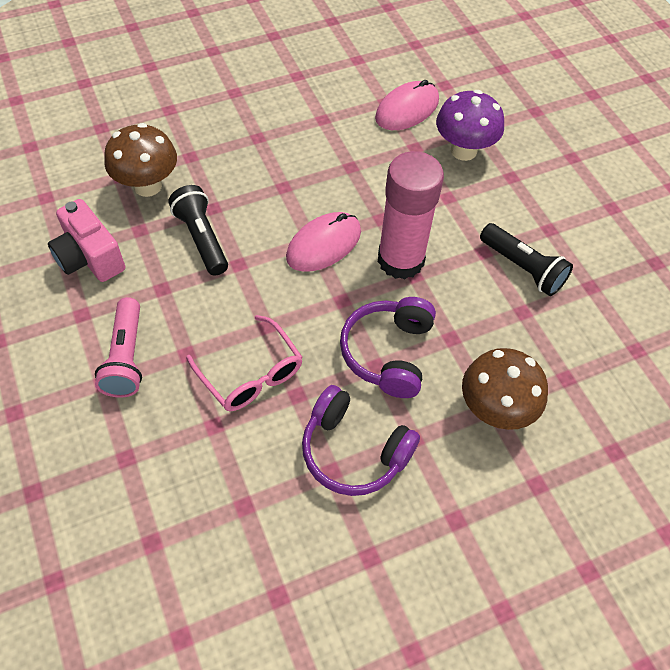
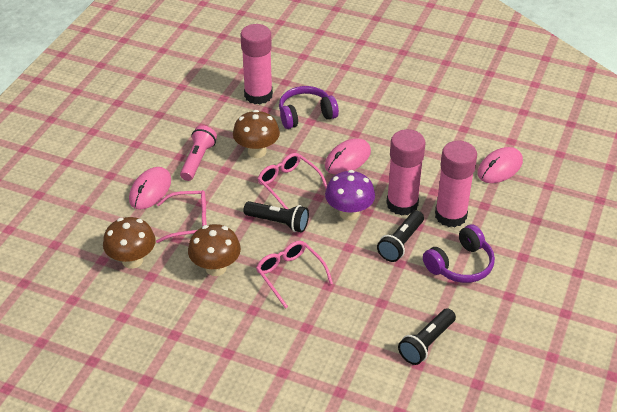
black flashlight: 2 -> 3
brown mushroom: 2 -> 3
pink camera: 1 -> 0
pink glasses: 1 -> 3
pink glue stick: 1 -> 3
pink mouse: 2 -> 3

